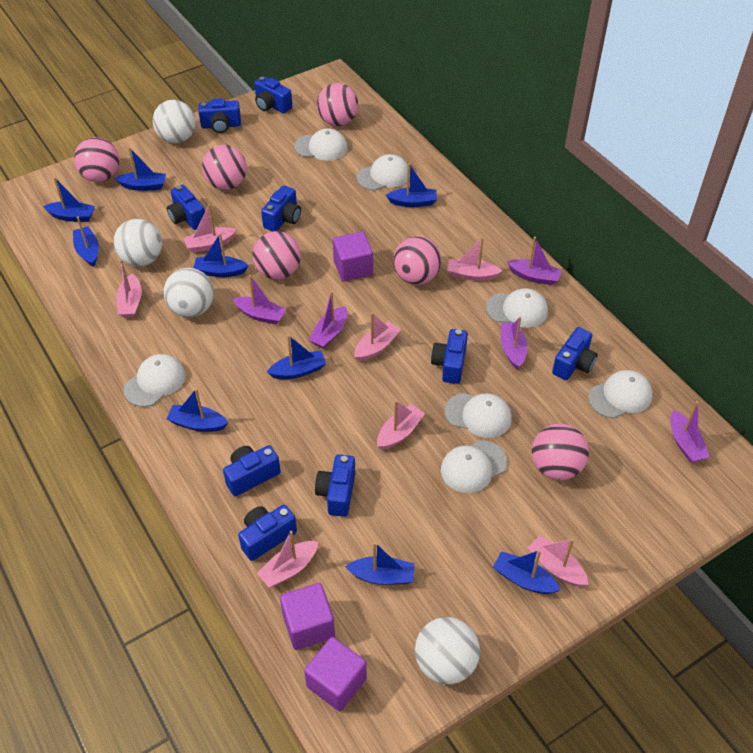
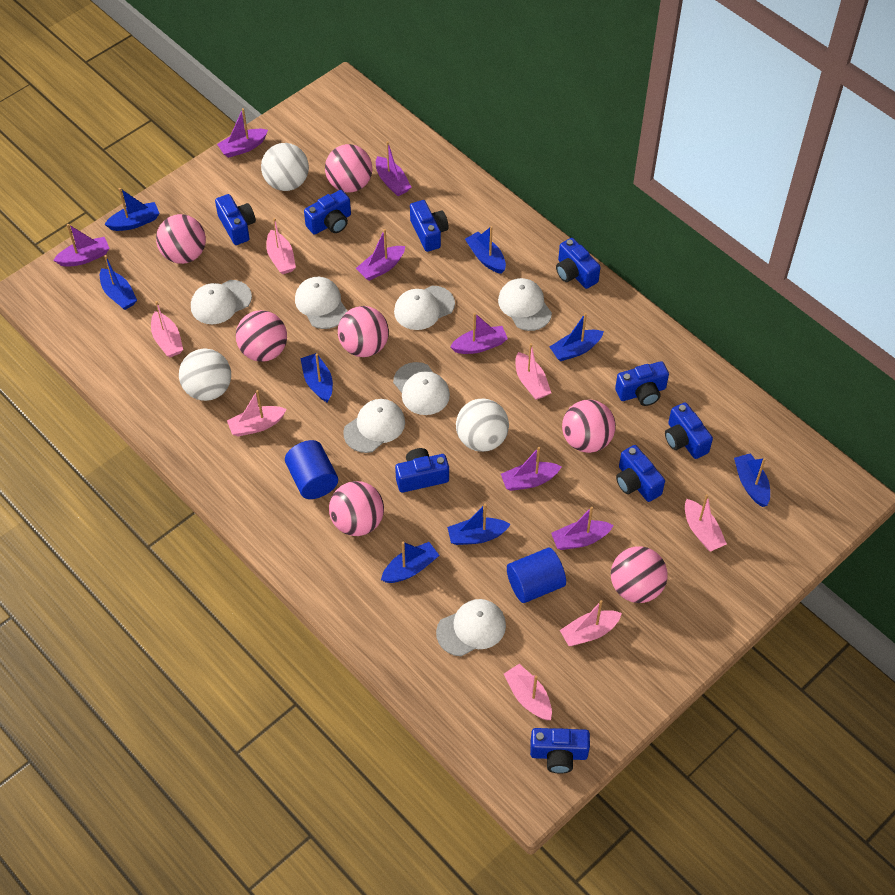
blue boat: 9 -> 8
blue cylinder: 0 -> 2
pink ball: 6 -> 7
purple boat: 5 -> 7
purple cube: 3 -> 0
white ball: 4 -> 3

